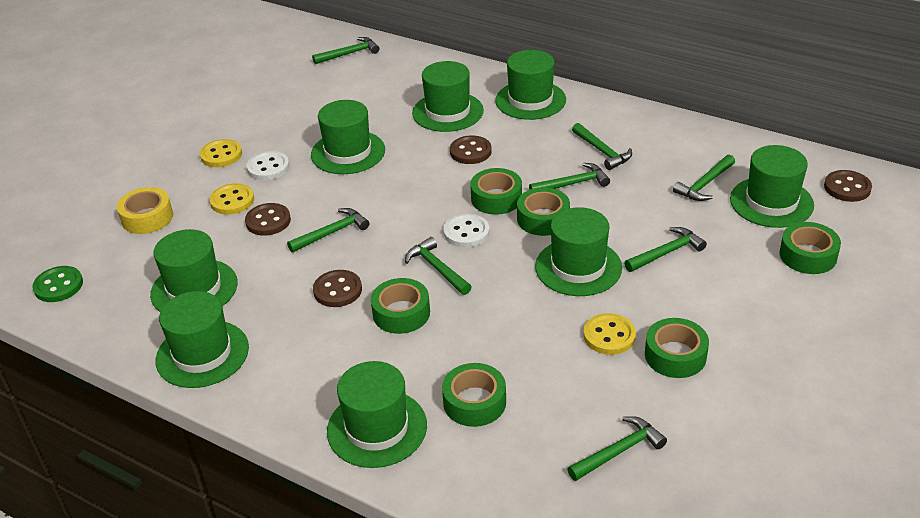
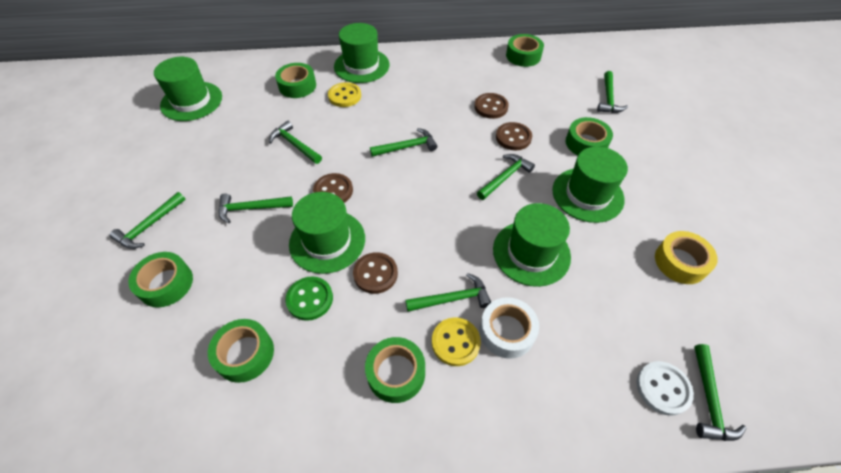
green hat: 8 -> 5
white button: 2 -> 1
white tape: 0 -> 1
yellow button: 3 -> 2

